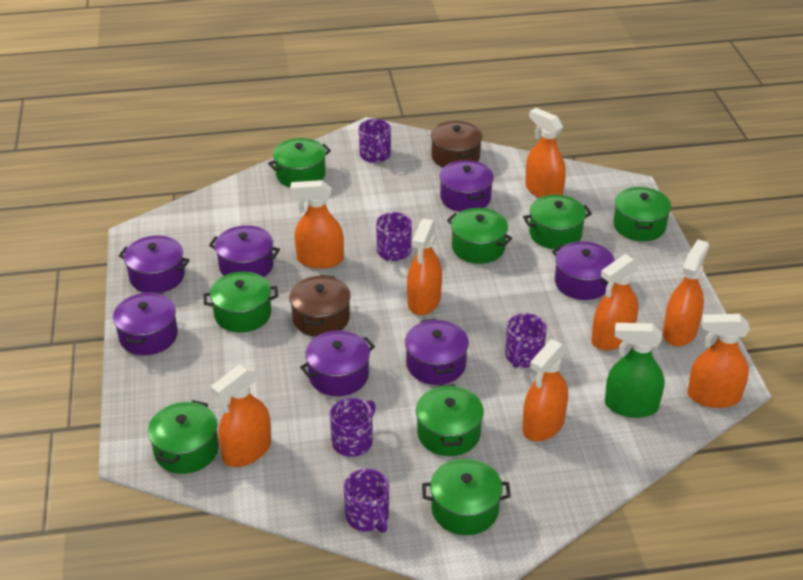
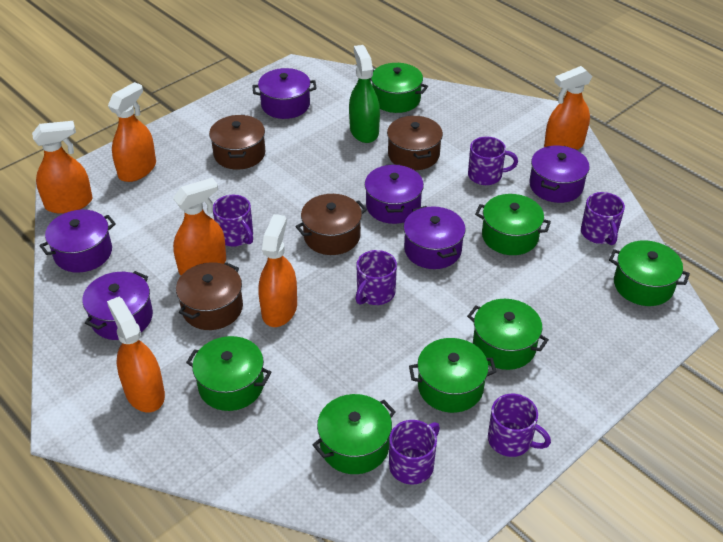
brown pot: 2 -> 4
green pot: 8 -> 7
orange spray bottle: 8 -> 6
purple mug: 5 -> 6
purple pot: 7 -> 6

